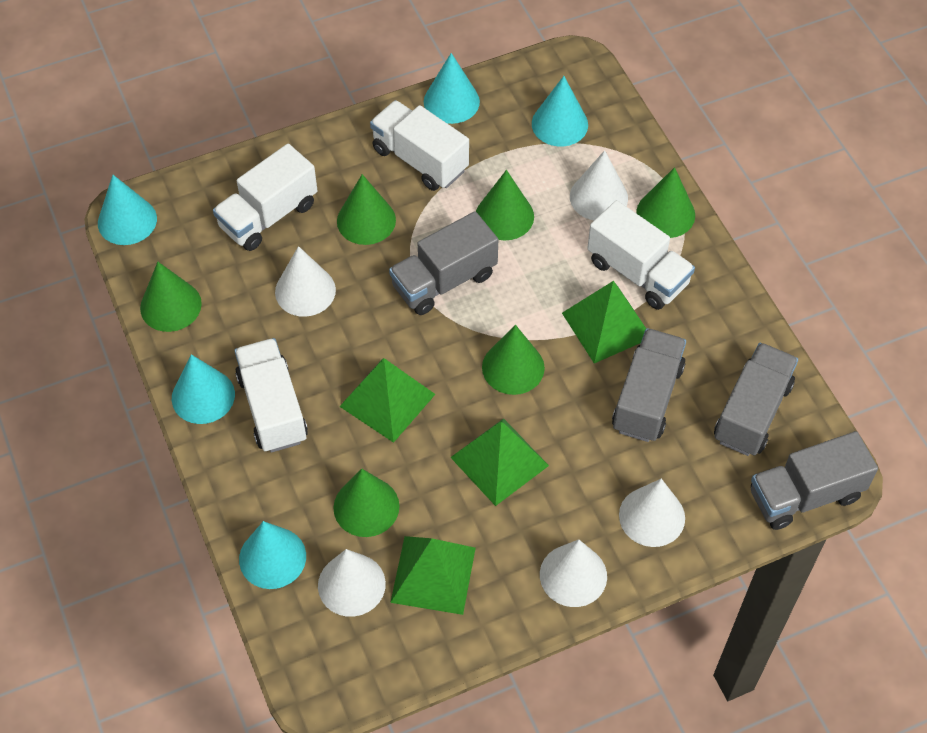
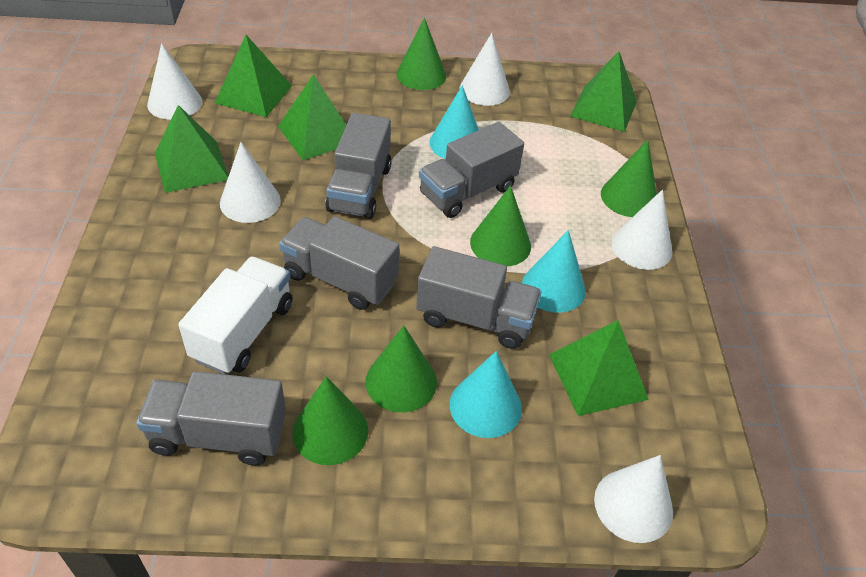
green cone: 6 -> 5
green pyramid: 4 -> 5
grey truck: 4 -> 5
turquoise cone: 5 -> 3
white truck: 4 -> 1

